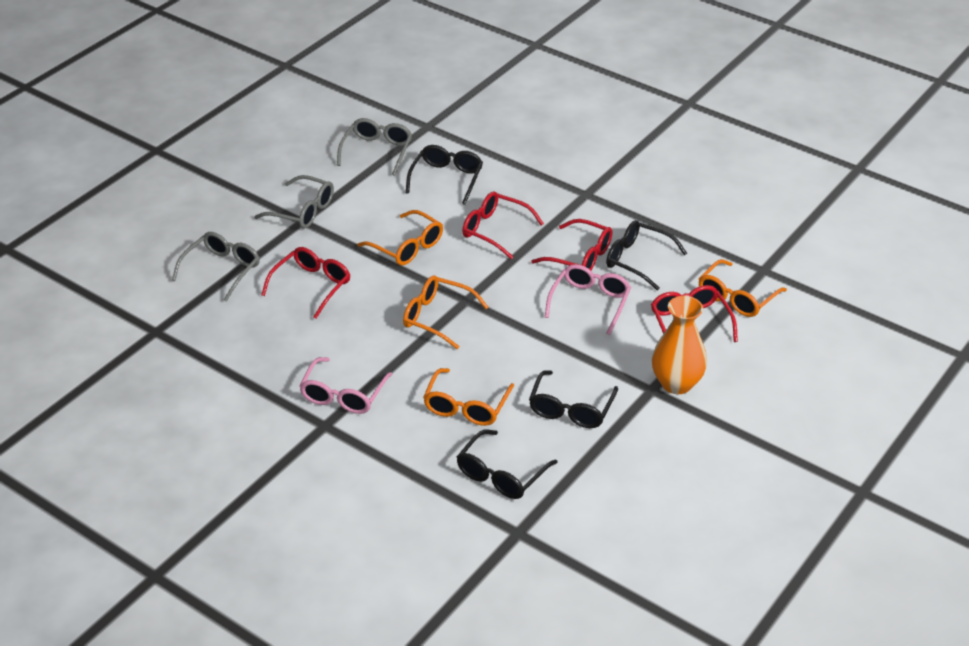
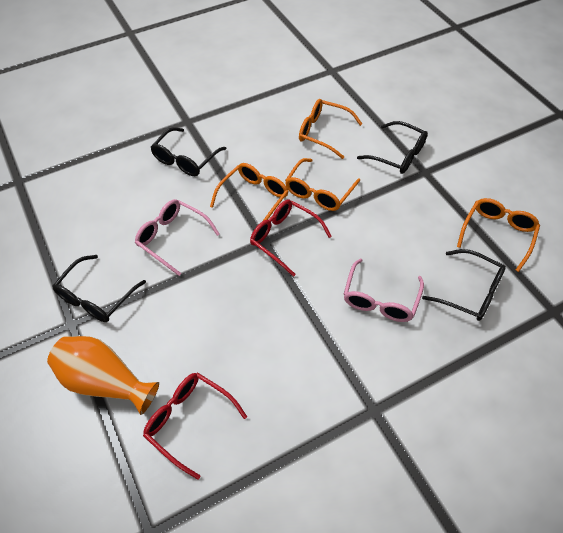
grey glasses: 3 -> 0
red glasses: 4 -> 2

